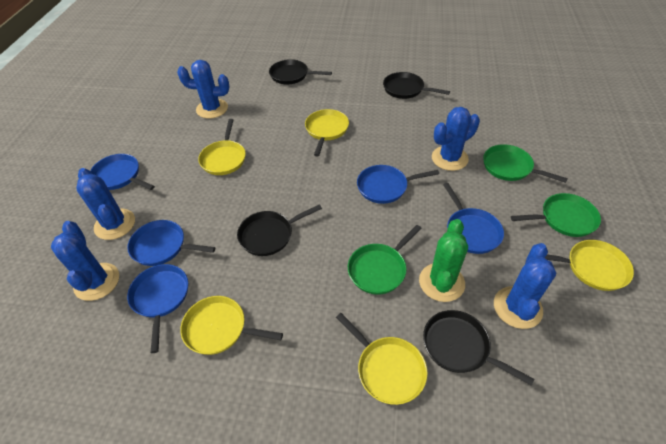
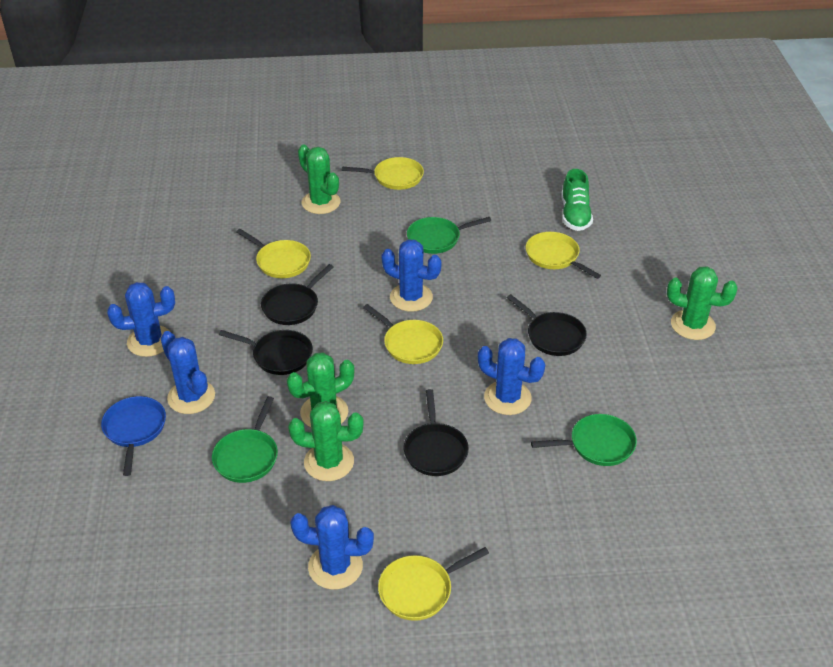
blue pan: 5 -> 1
green cactus: 1 -> 4
green shoe: 0 -> 1

